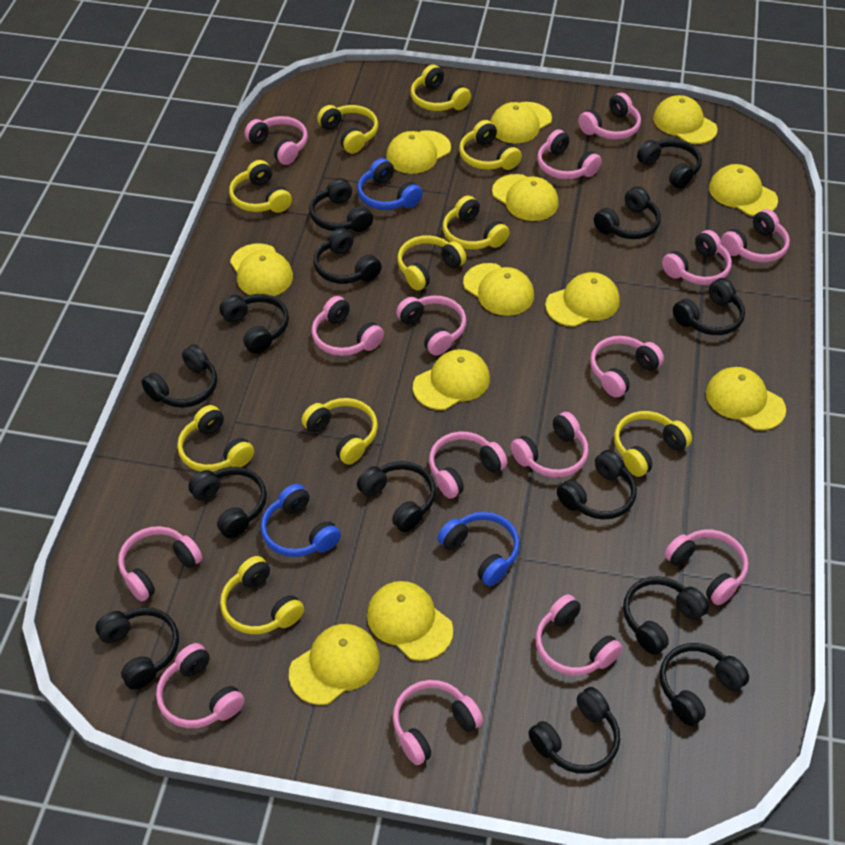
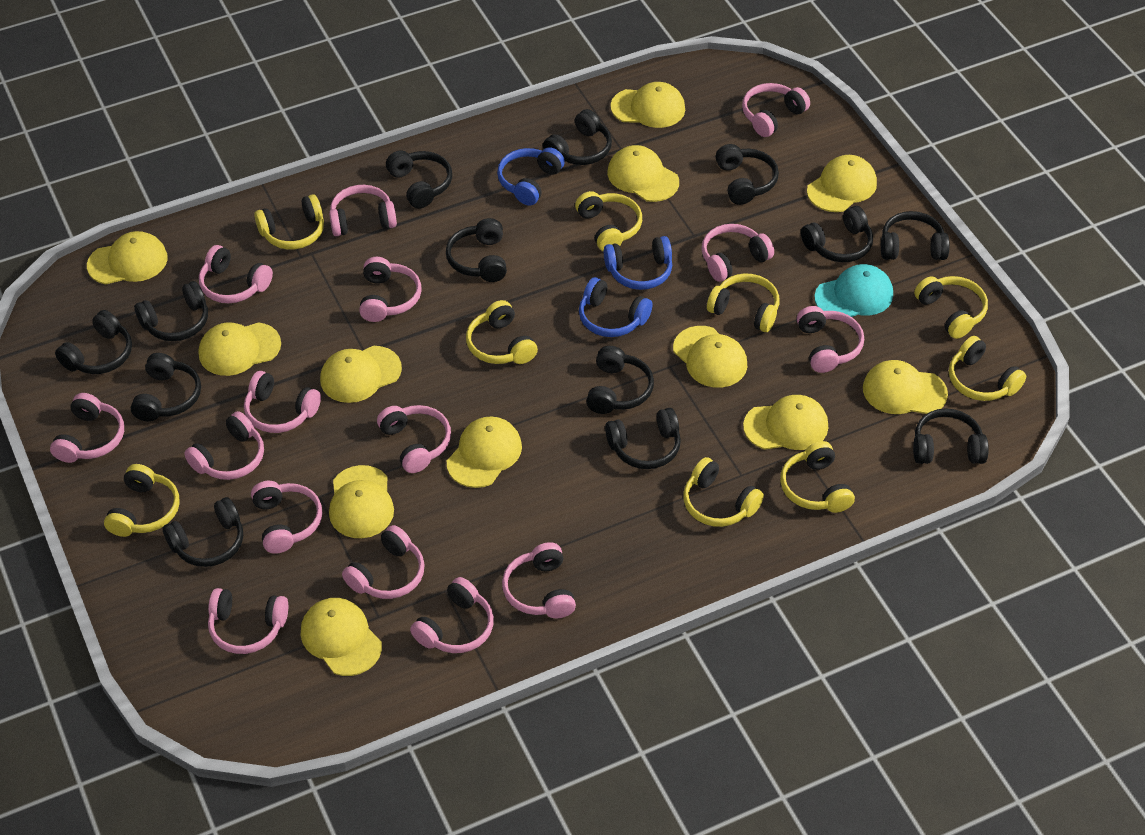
black headphones: 14 -> 13
turquoise cap: 0 -> 1
yellow headphones: 10 -> 9

